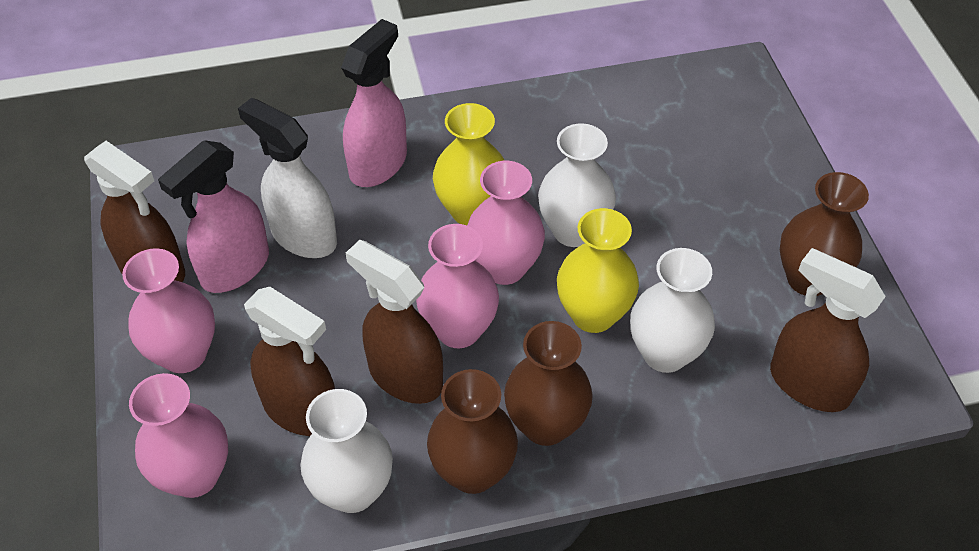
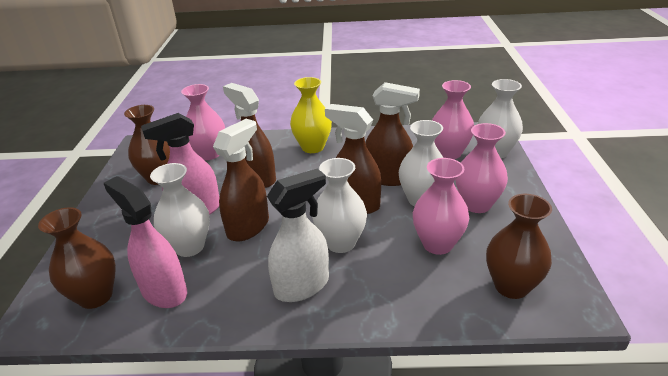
white vase: 3 -> 4
yellow vase: 2 -> 1

